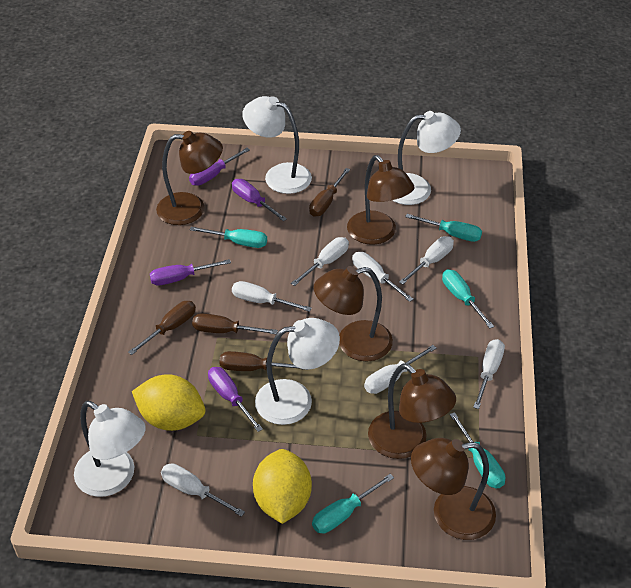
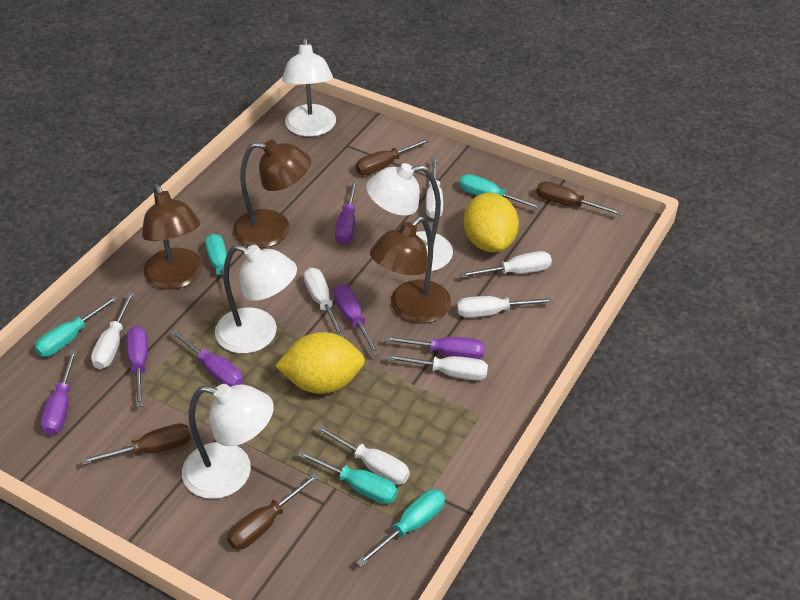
brown lamp: 5 -> 3
purple screwdriver: 4 -> 6

